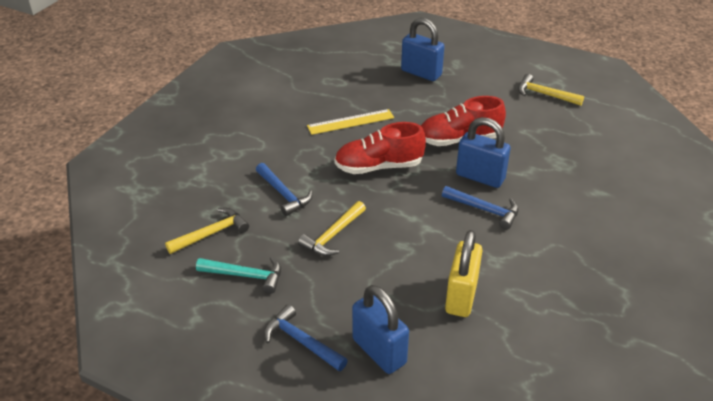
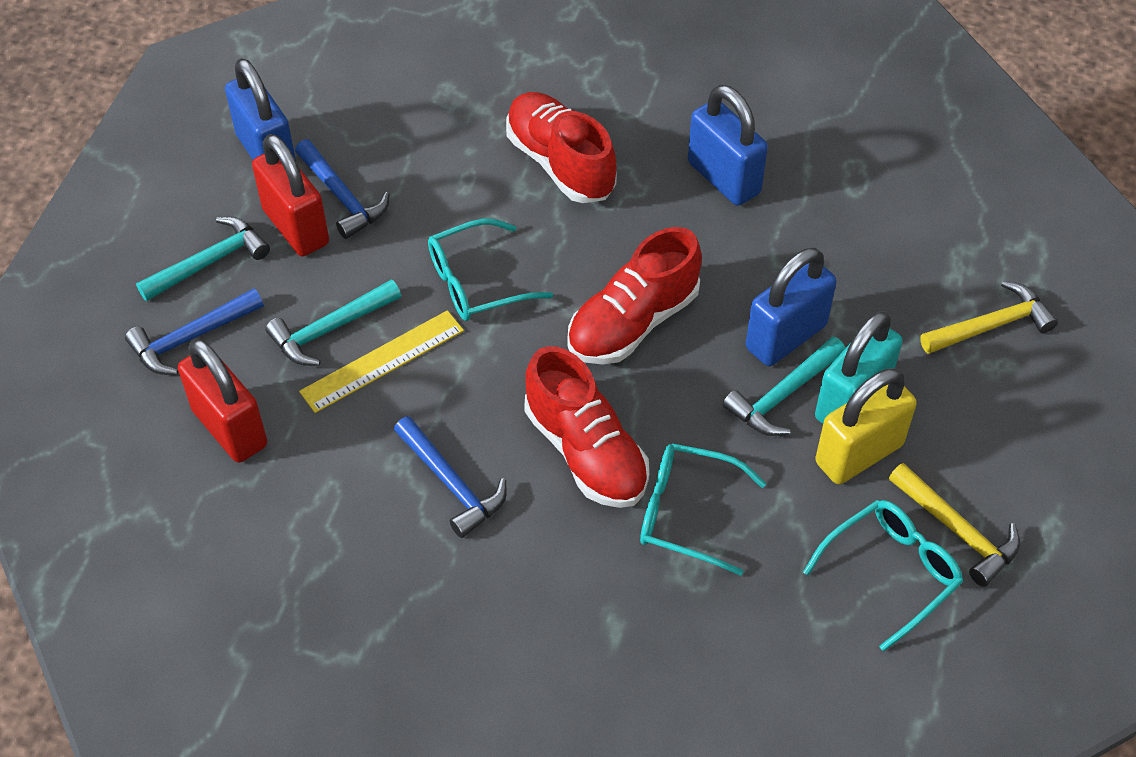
red padlock: 0 -> 2
red shoe: 2 -> 3
turquoise glasses: 0 -> 3
turquoise hammer: 1 -> 3
turquoise padlock: 0 -> 1
yellow hammer: 3 -> 2

